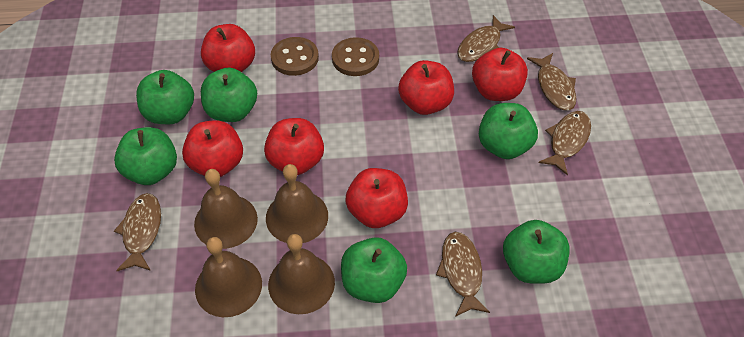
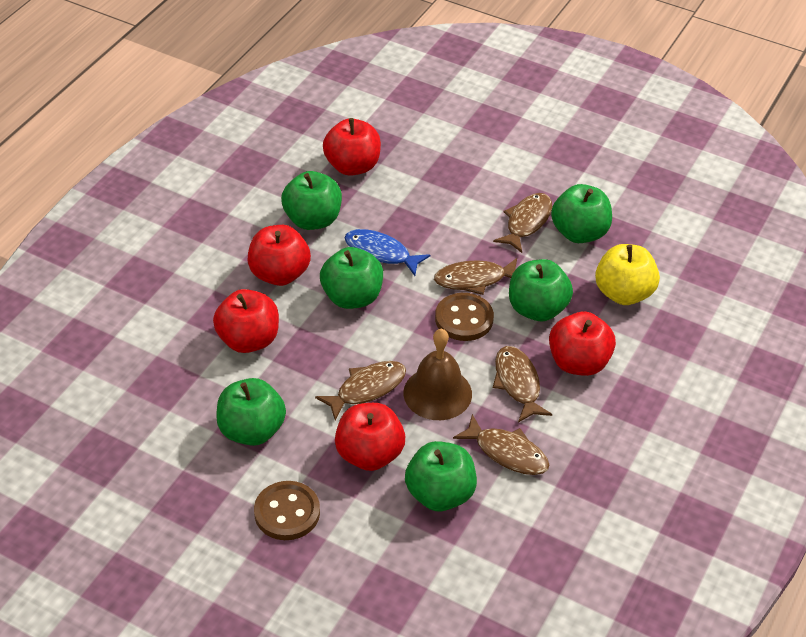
blue fish: 0 -> 1
brown bell: 4 -> 1
red apple: 6 -> 5
yellow apple: 0 -> 1

